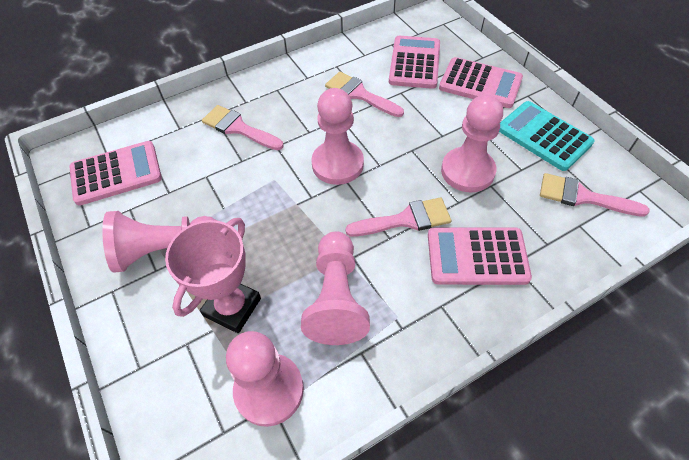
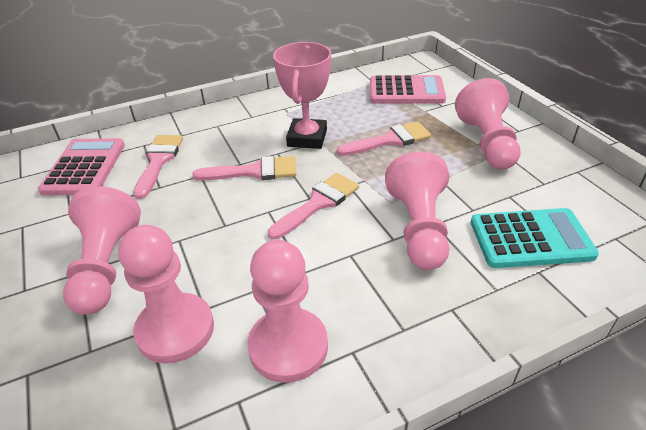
pink calculator: 4 -> 2

